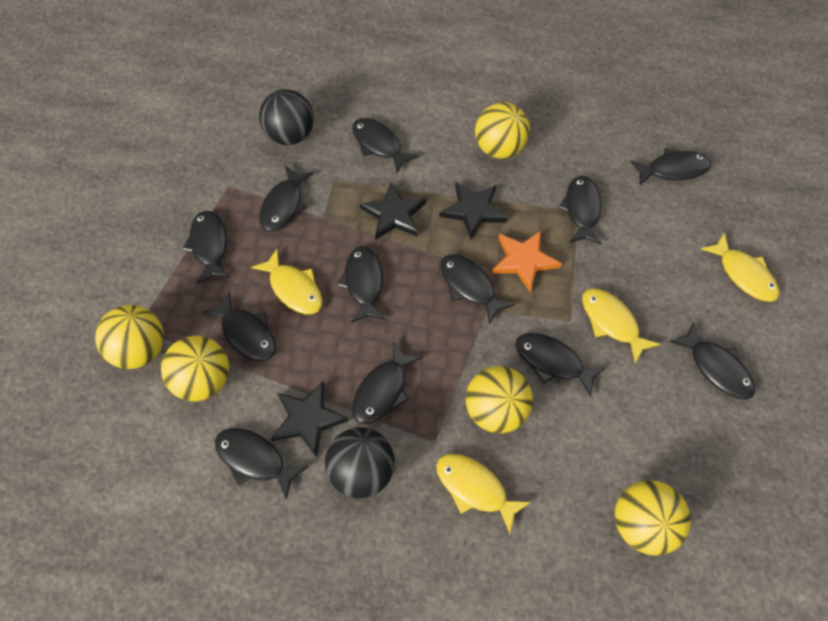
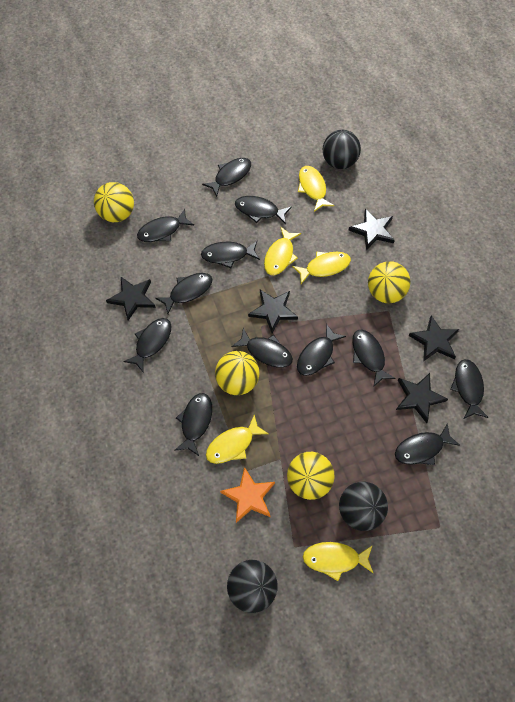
black ball: 2 -> 3
black star: 3 -> 5
yellow ball: 5 -> 4
yellow fish: 4 -> 5

